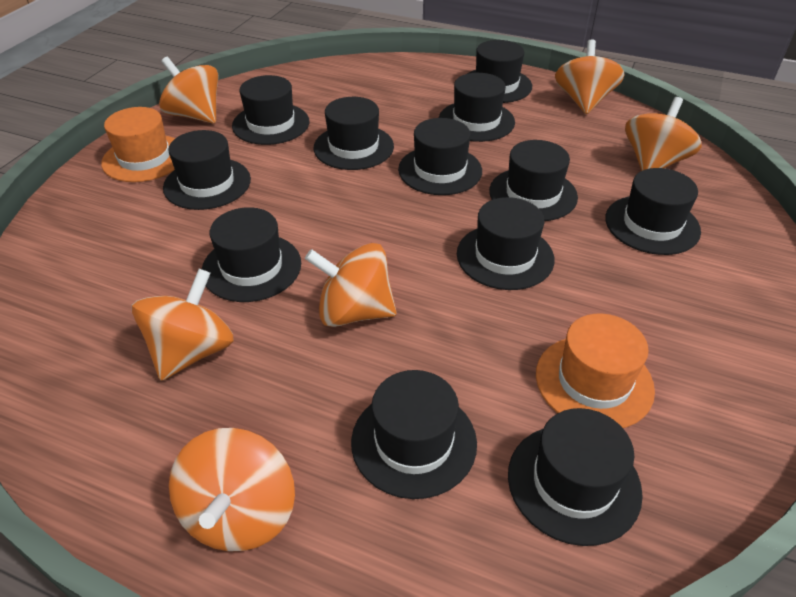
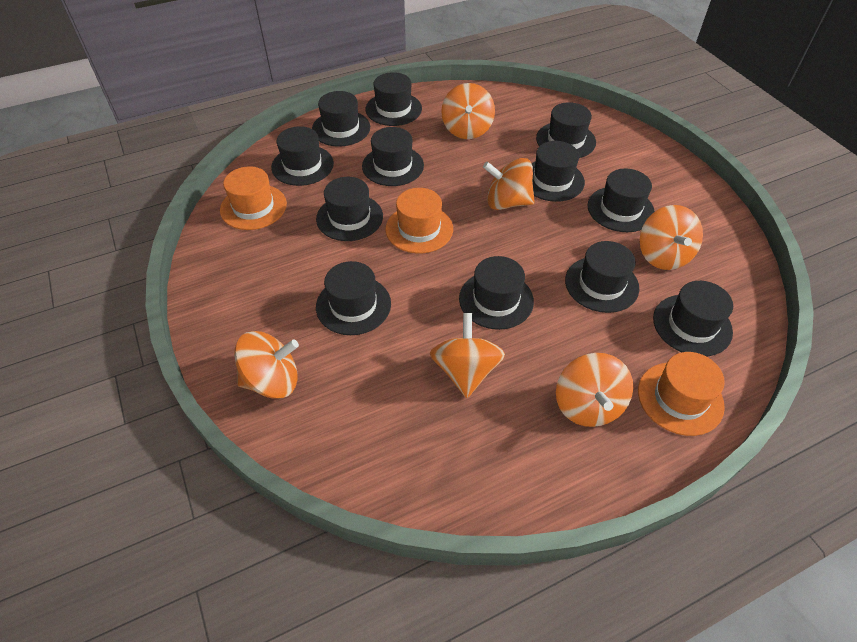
orange hat: 2 -> 3

